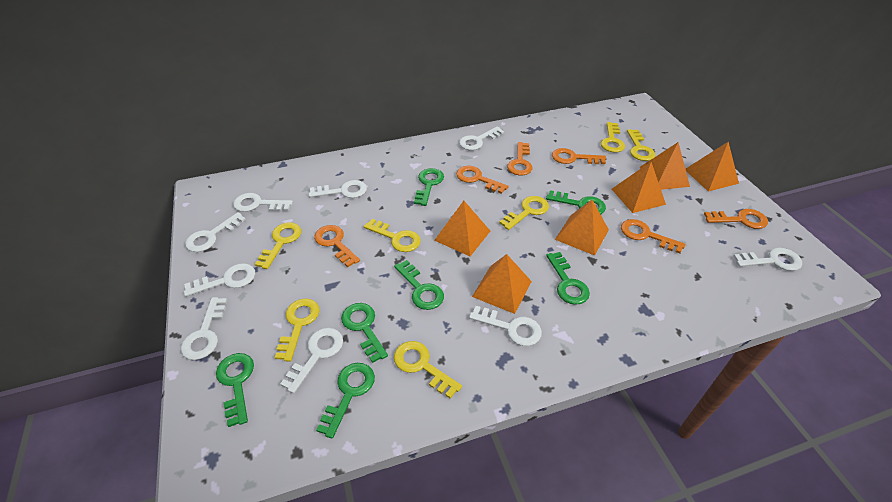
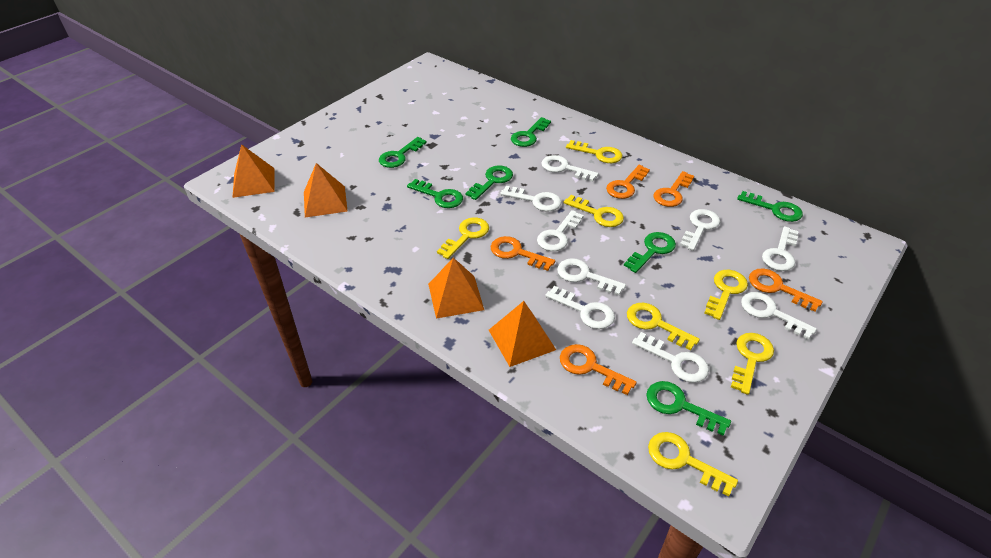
orange key: 6 -> 5
orange pyramid: 6 -> 4

